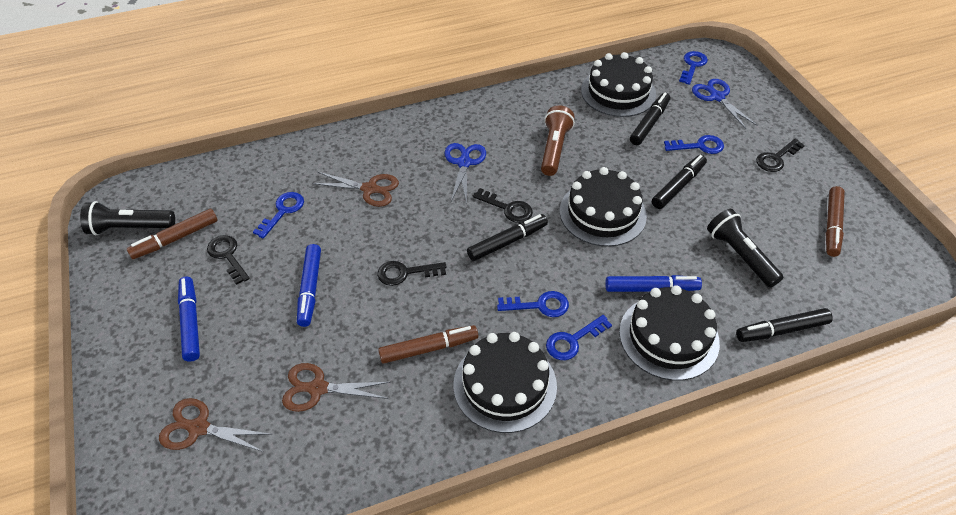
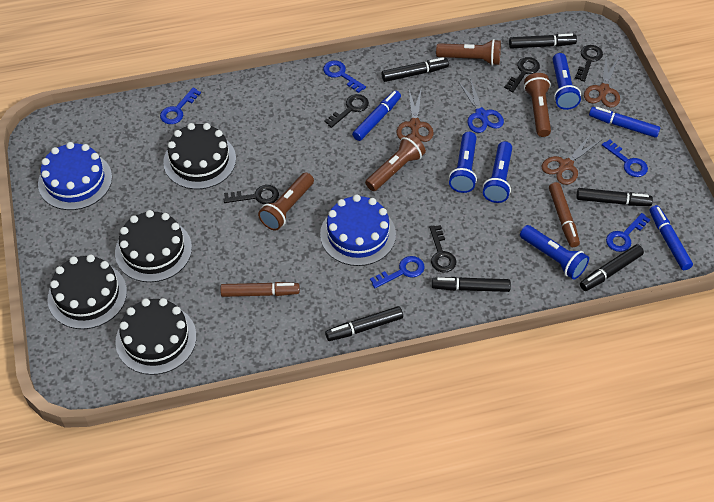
black flashlight: 2 -> 0
black key: 4 -> 5
black marker: 4 -> 6
blue cake: 0 -> 2
blue flashlight: 0 -> 4
blue scissors: 2 -> 1
brown flashlight: 1 -> 4
brown marker: 3 -> 2

